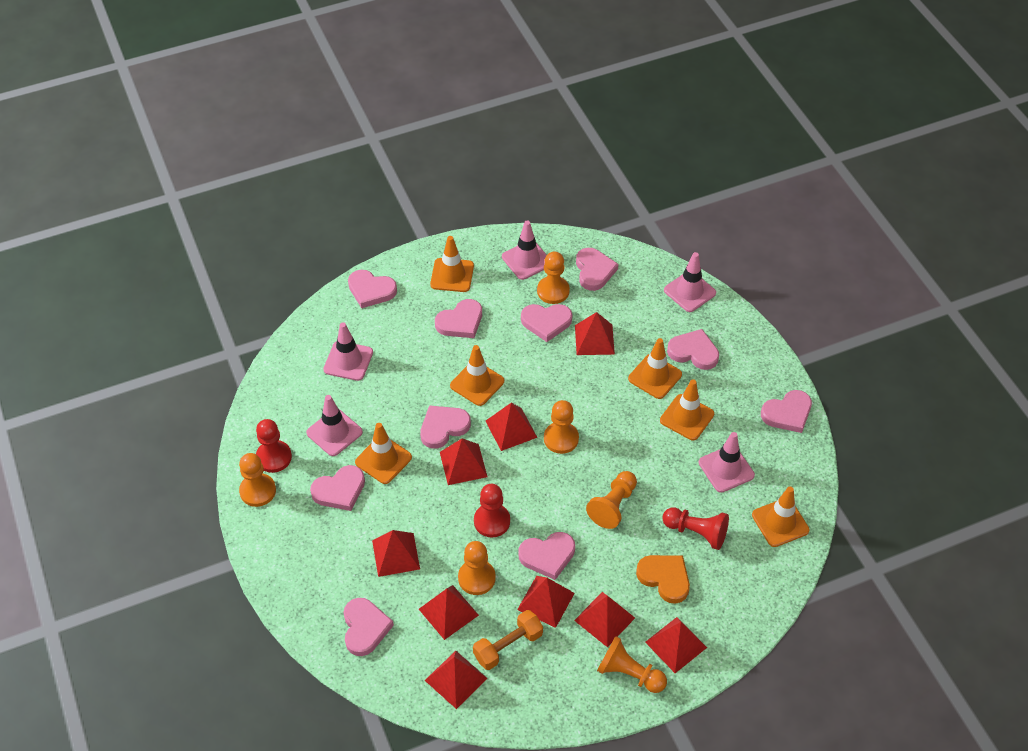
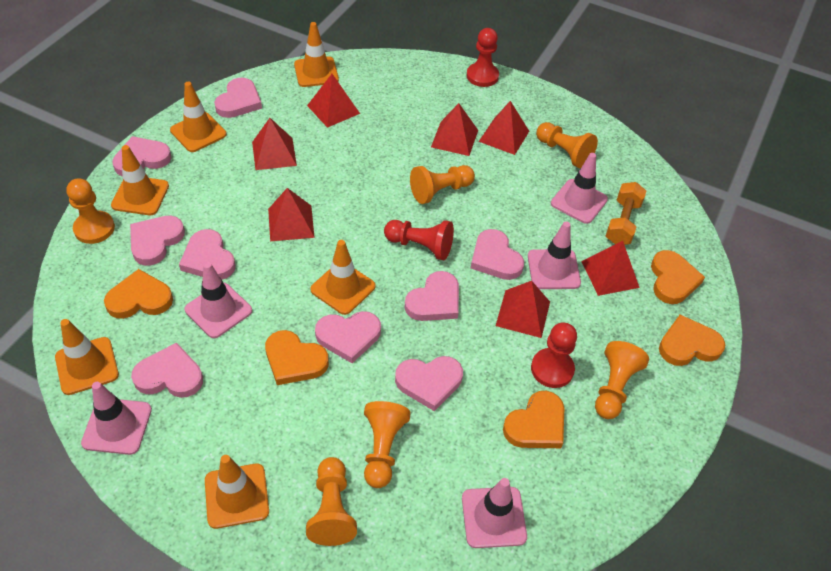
orange heart: 1 -> 5
pink heart: 10 -> 9
red pyramid: 9 -> 7

